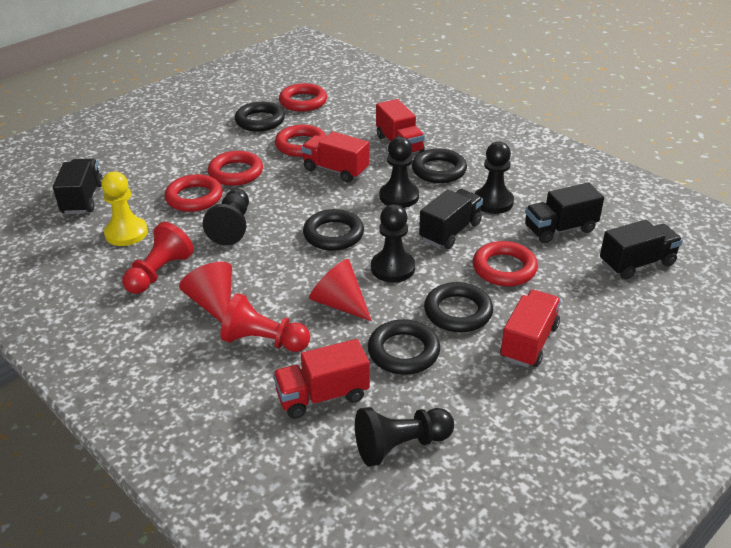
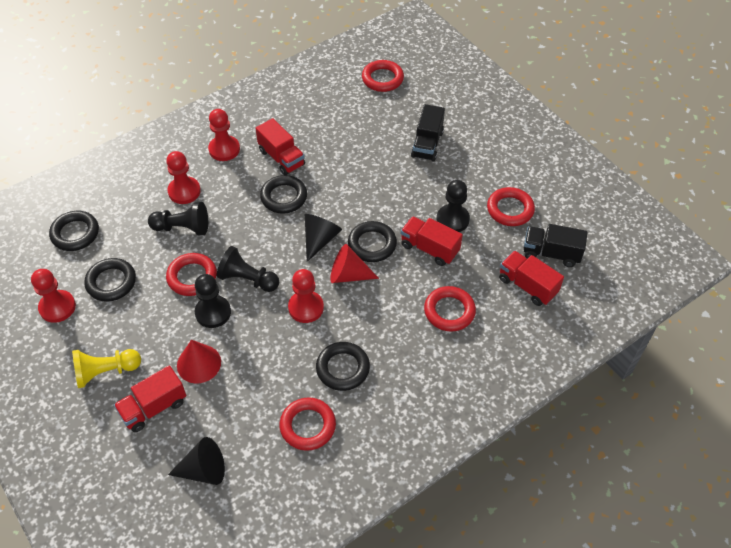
black cone: 0 -> 2
black pawn: 5 -> 4
black truck: 4 -> 2
red pawn: 2 -> 4

